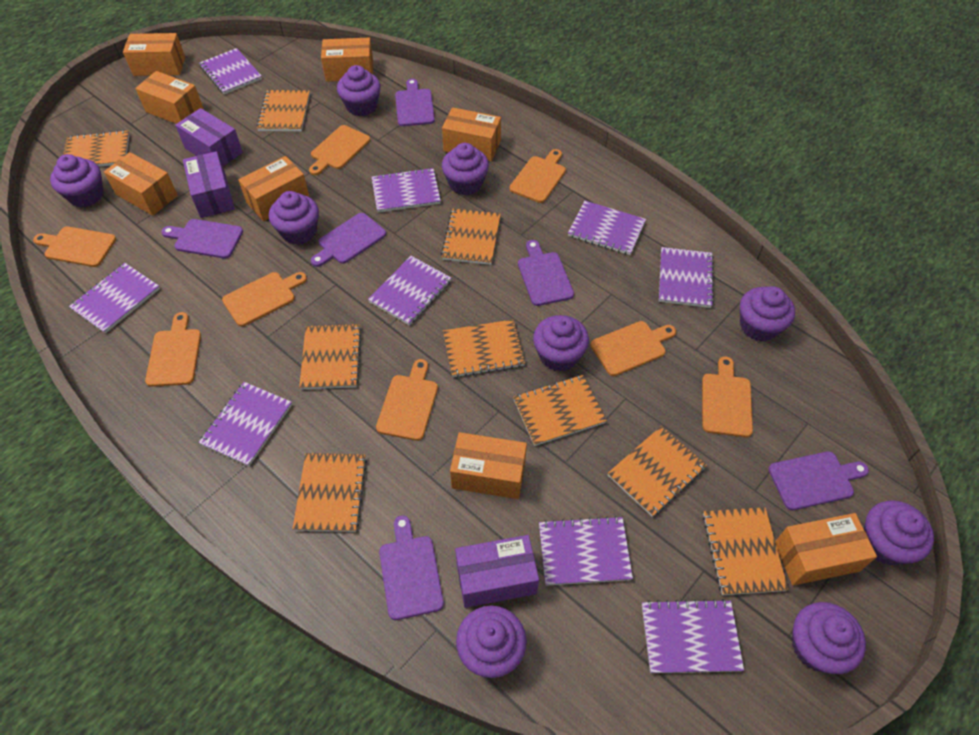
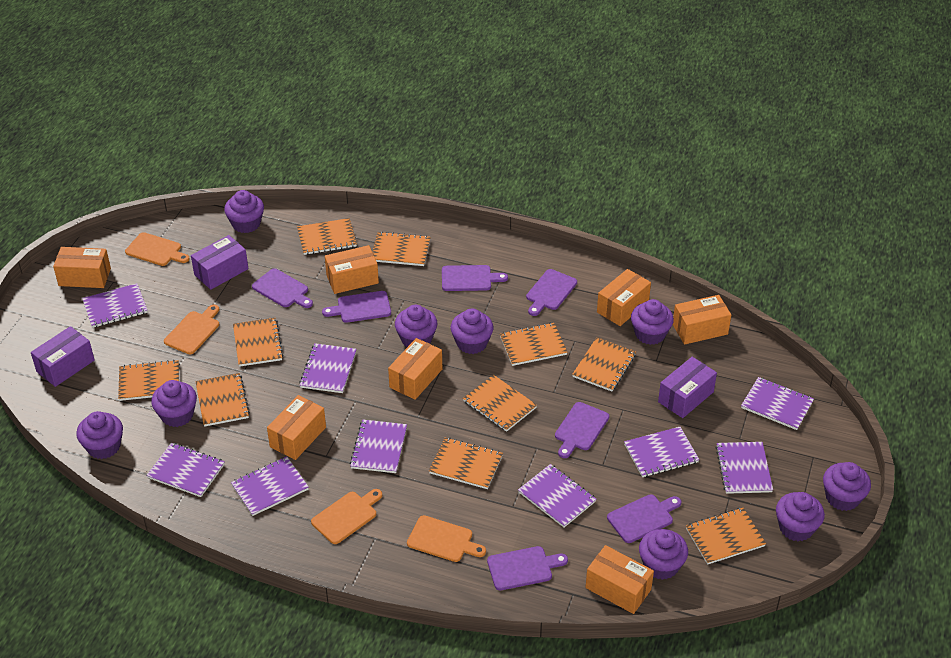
orange box: 8 -> 7
orange cutting board: 8 -> 4
orange notebook: 9 -> 10
purple cutting board: 6 -> 7

